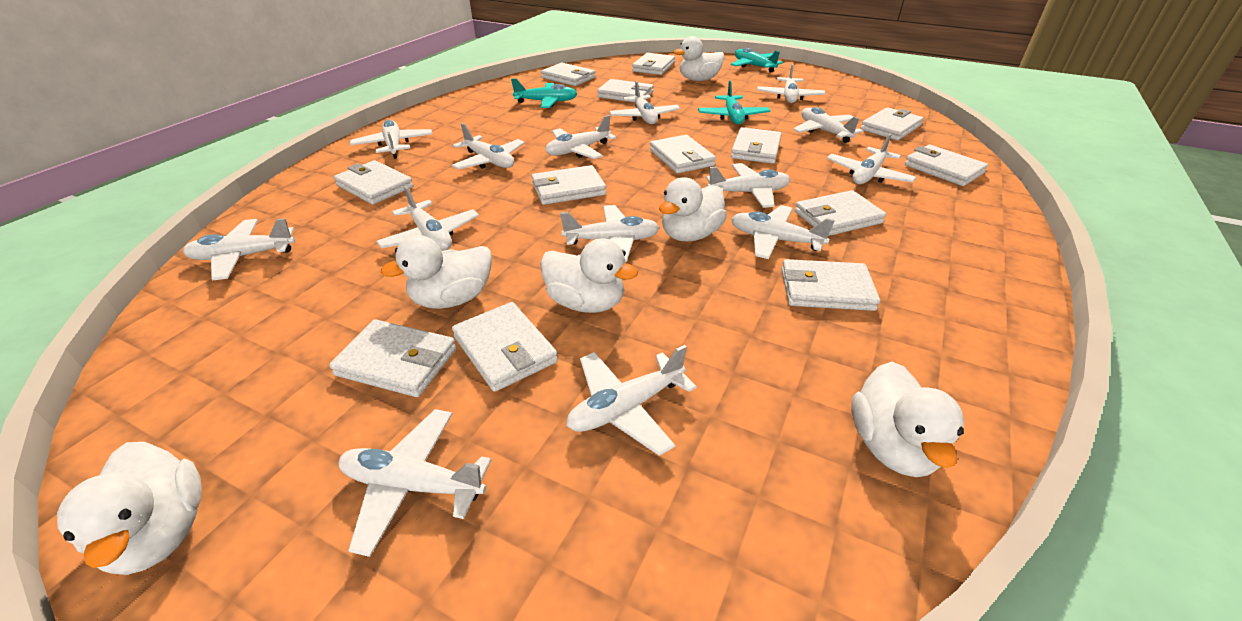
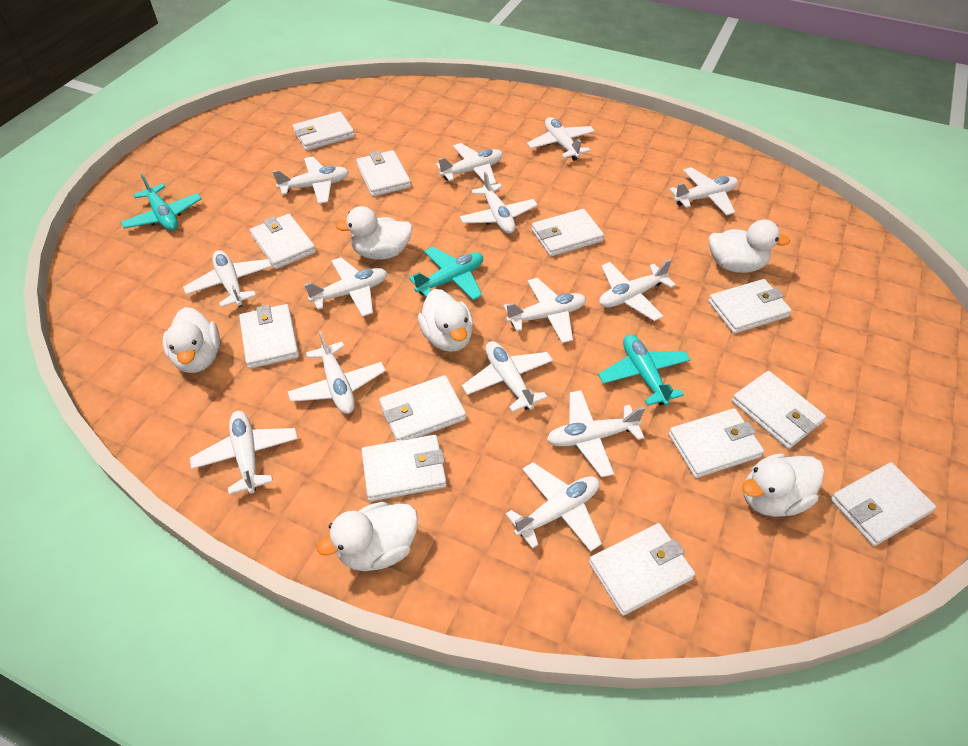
white wallet: 13 -> 12

